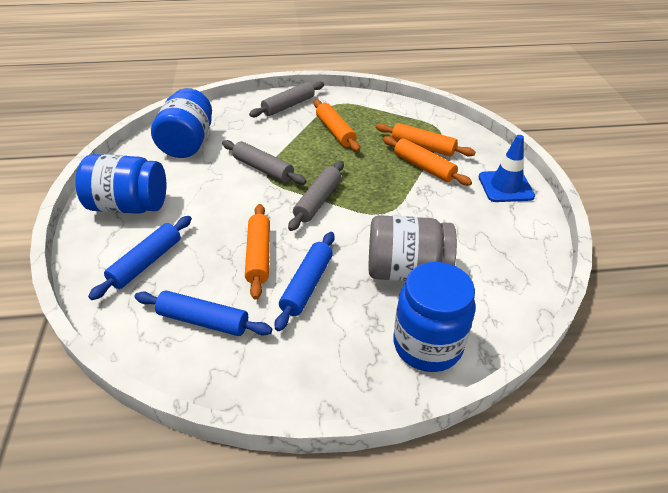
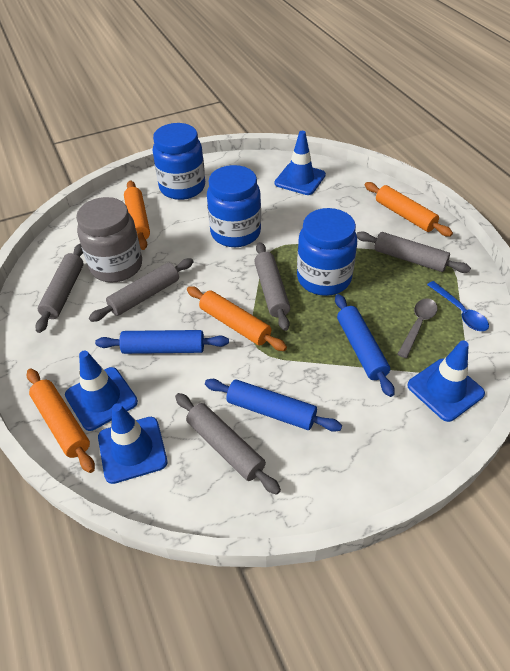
blue spoon: 0 -> 1
blue traffic cone: 1 -> 4
grey rolling pin: 3 -> 5
grey spoon: 0 -> 1

